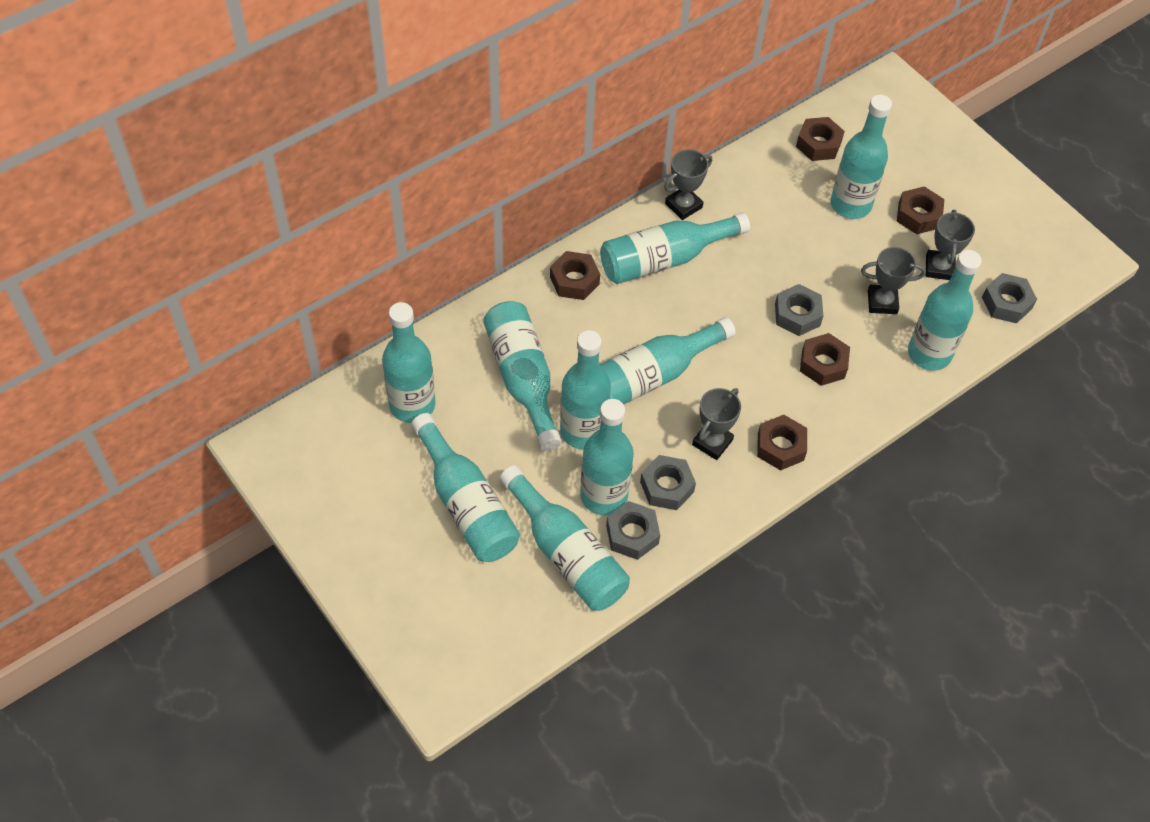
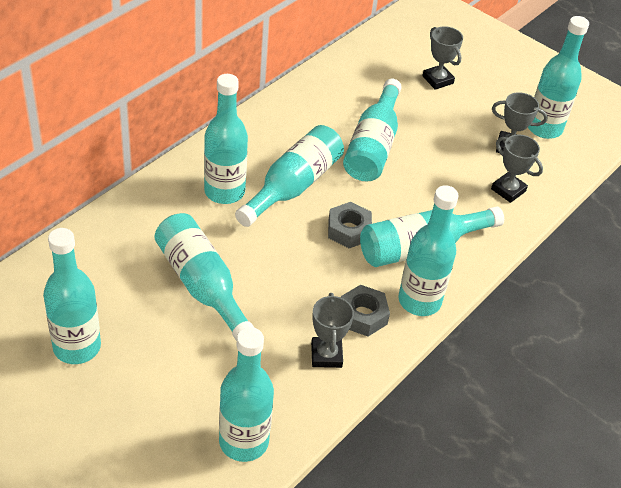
brown nut: 5 -> 0
grey nut: 4 -> 2
turquoise bottle: 10 -> 9

